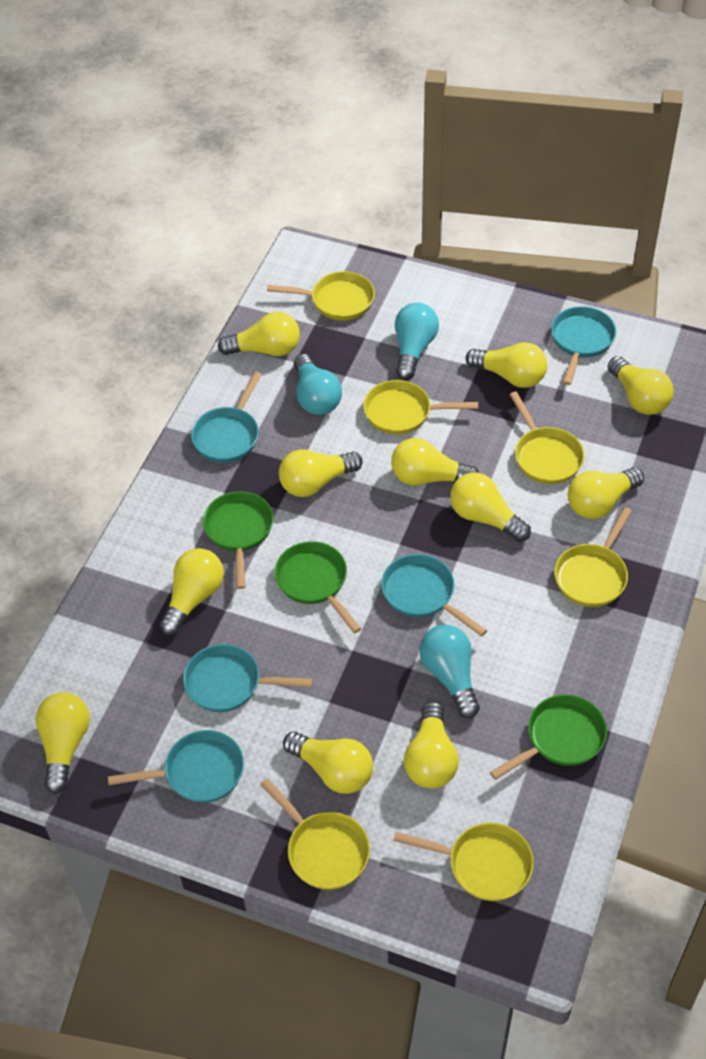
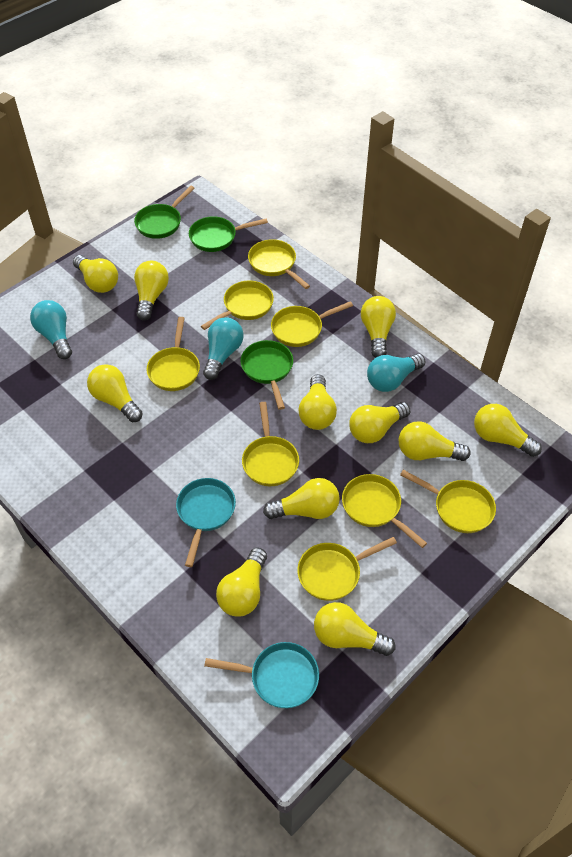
turquoise pan: 5 -> 2
yellow pan: 6 -> 8

